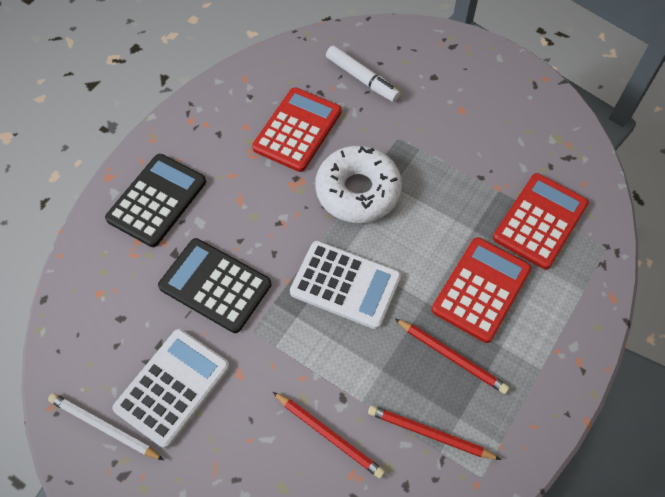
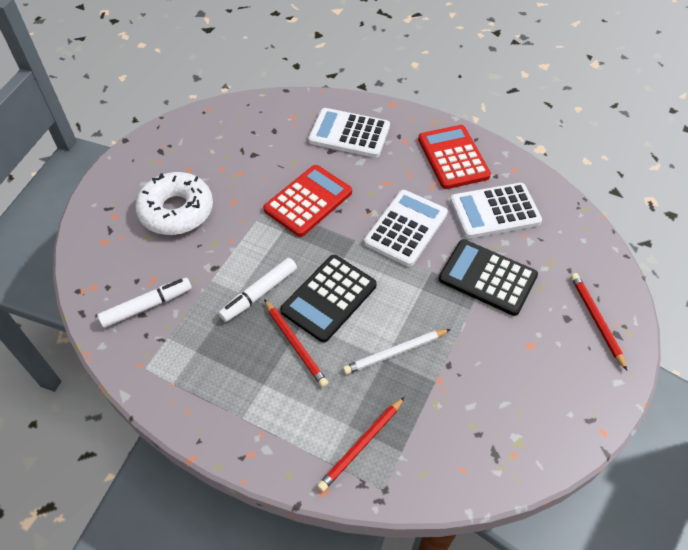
red calculator: 3 -> 2
white calculator: 2 -> 3
white marker: 1 -> 2

